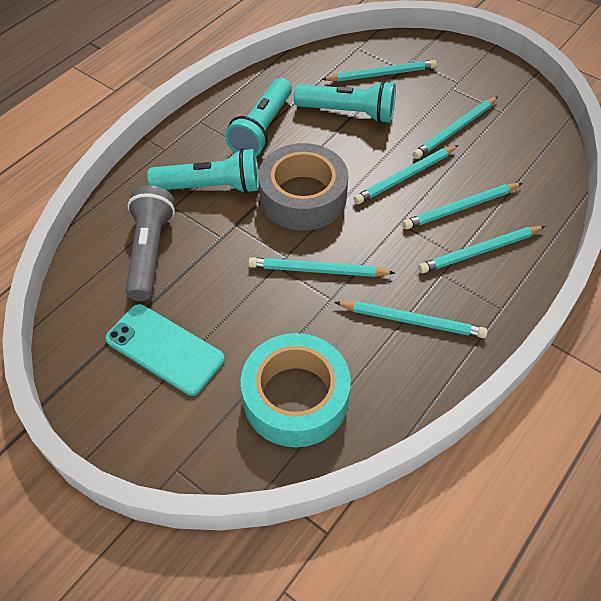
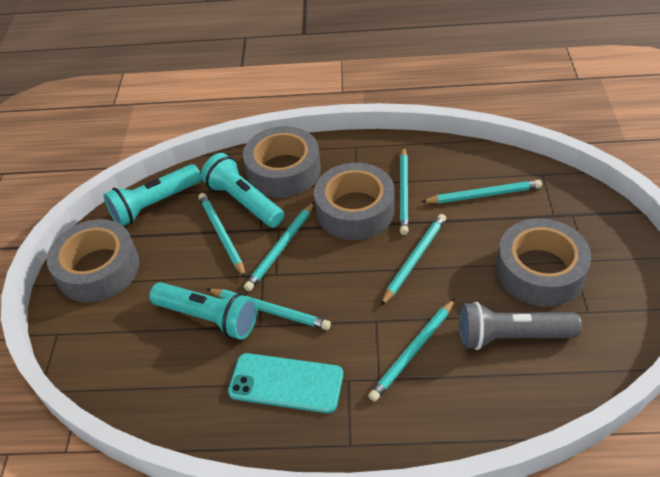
grey tape: 1 -> 4
turquoise tape: 1 -> 0

